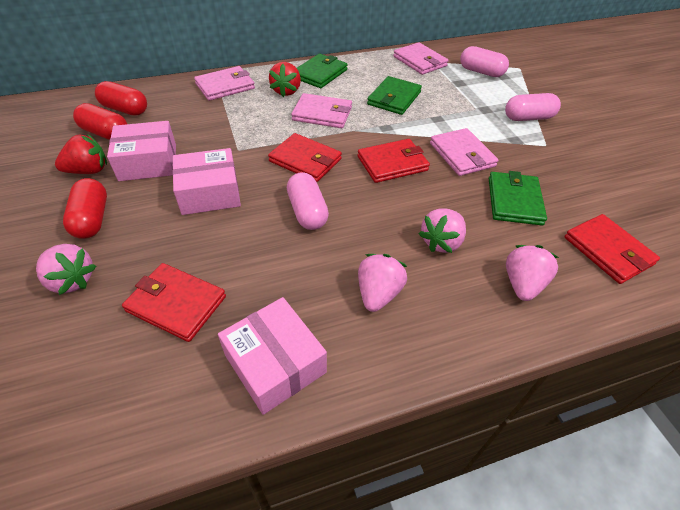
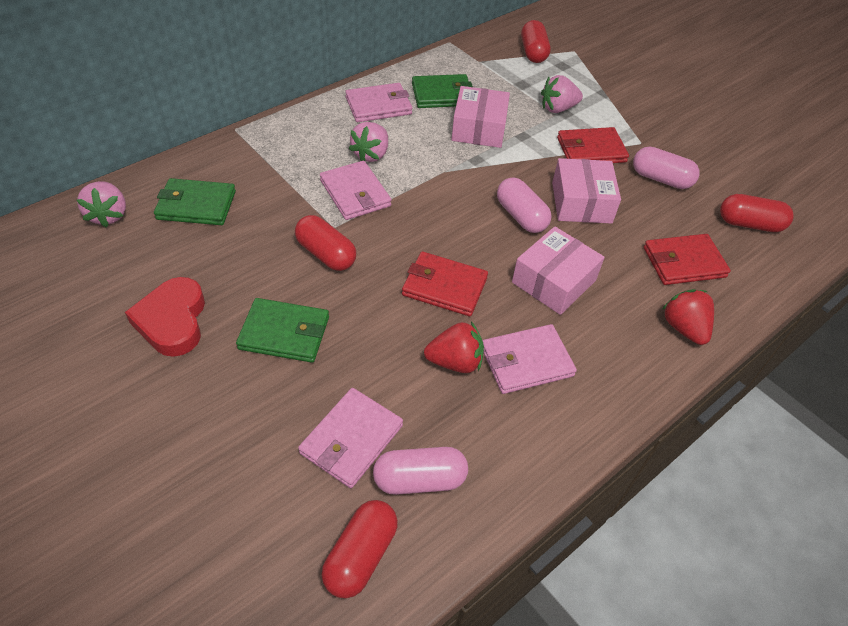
pink strawberry: 4 -> 3
red capsule: 3 -> 4
red heart: 0 -> 1
red wallet: 4 -> 3

